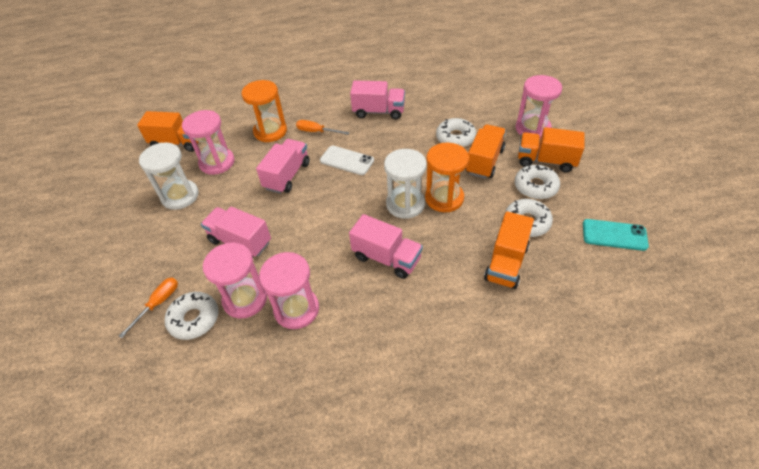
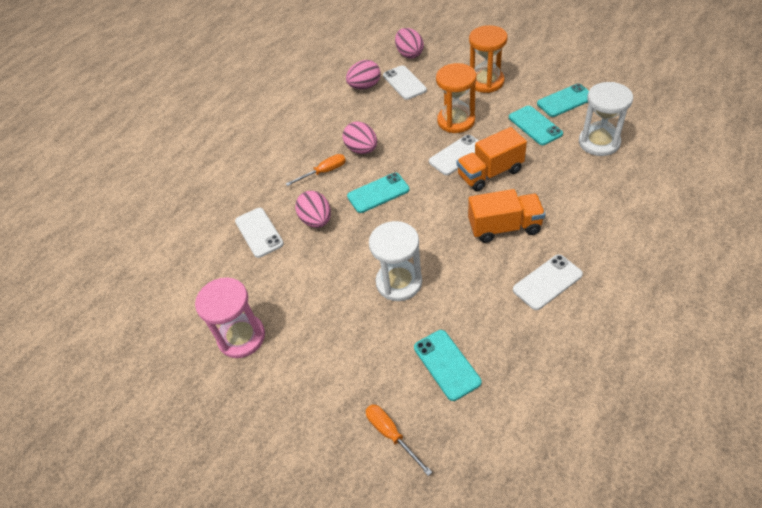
orange truck: 4 -> 2
pink egg: 0 -> 4
pink hourglass: 4 -> 1
pink truck: 4 -> 0
turquoise phone: 1 -> 4
white donut: 4 -> 0
white phone: 1 -> 4

